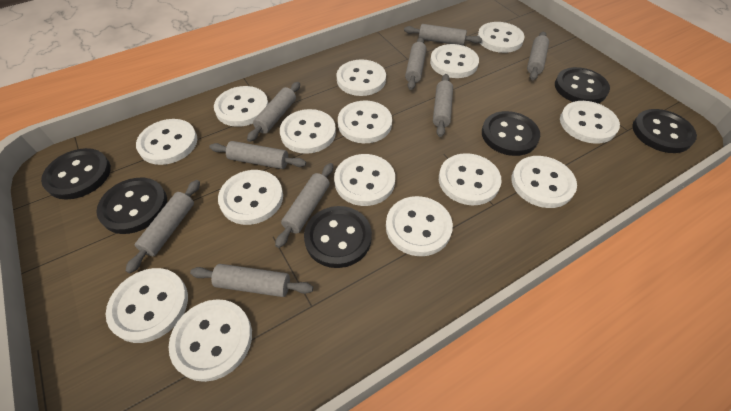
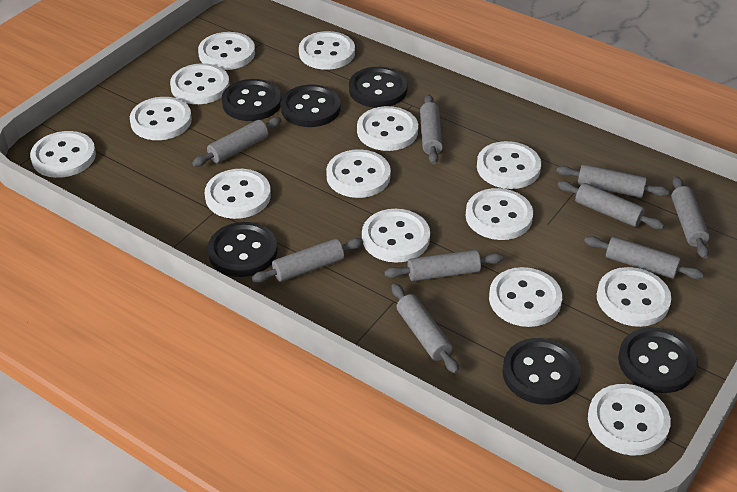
white button: 15 -> 14

